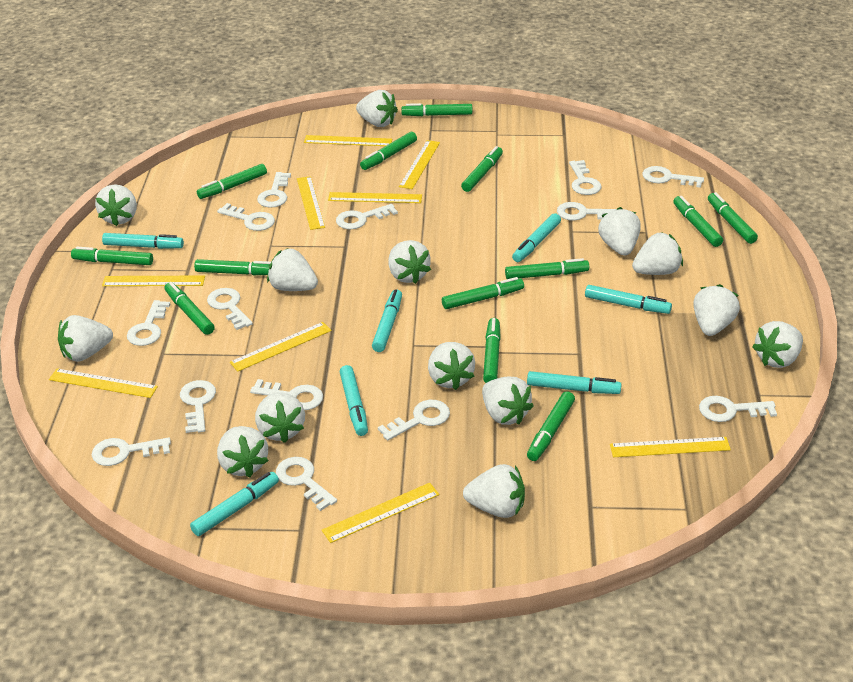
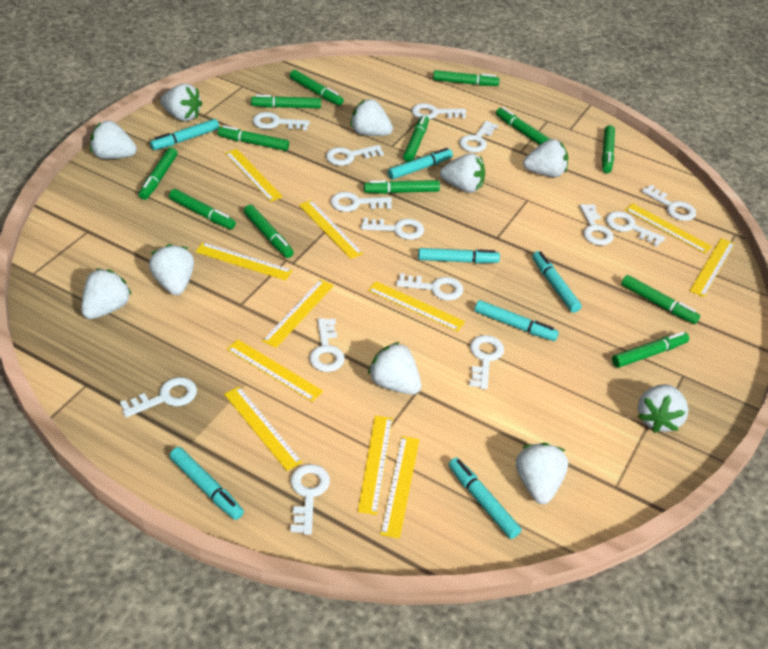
white strawberry: 14 -> 10
yellow ruler: 9 -> 11

